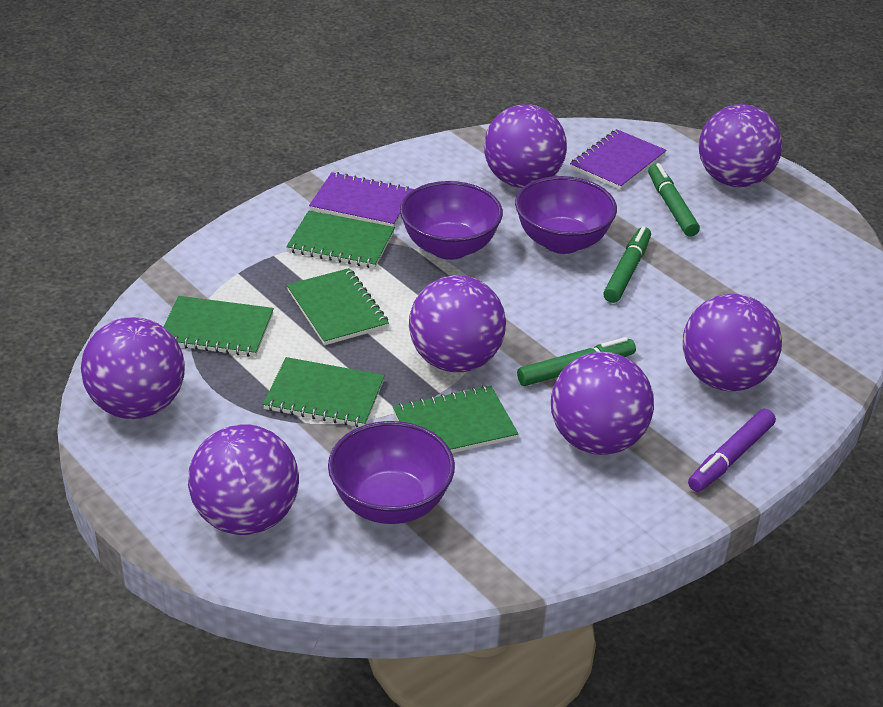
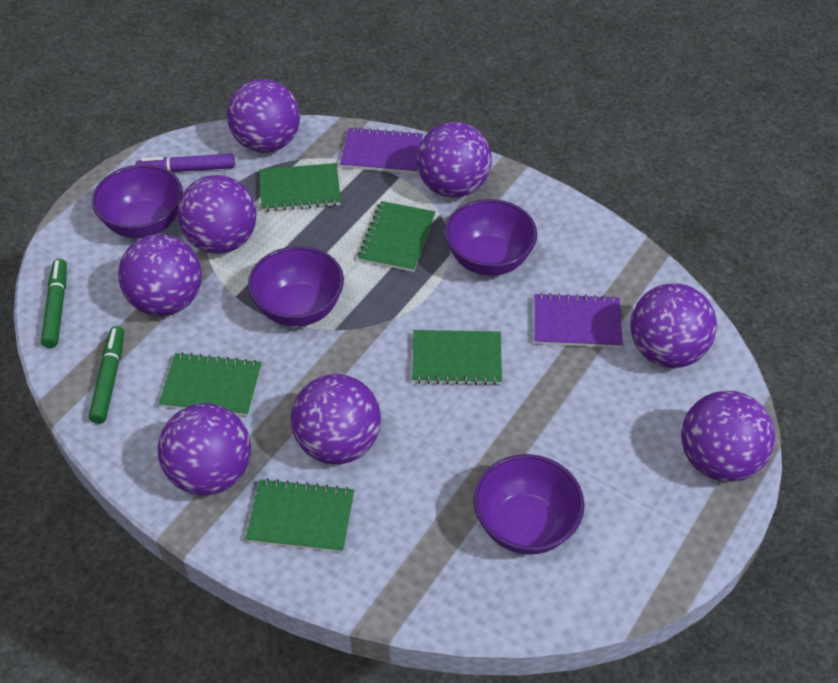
green marker: 3 -> 2
purple ball: 7 -> 8
purple bowl: 3 -> 4

